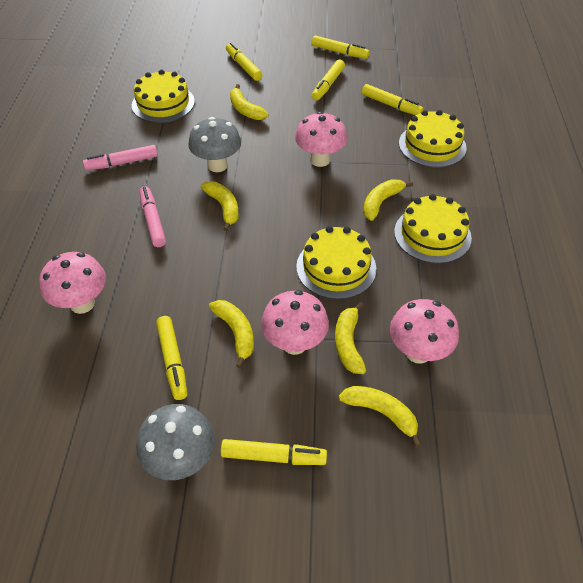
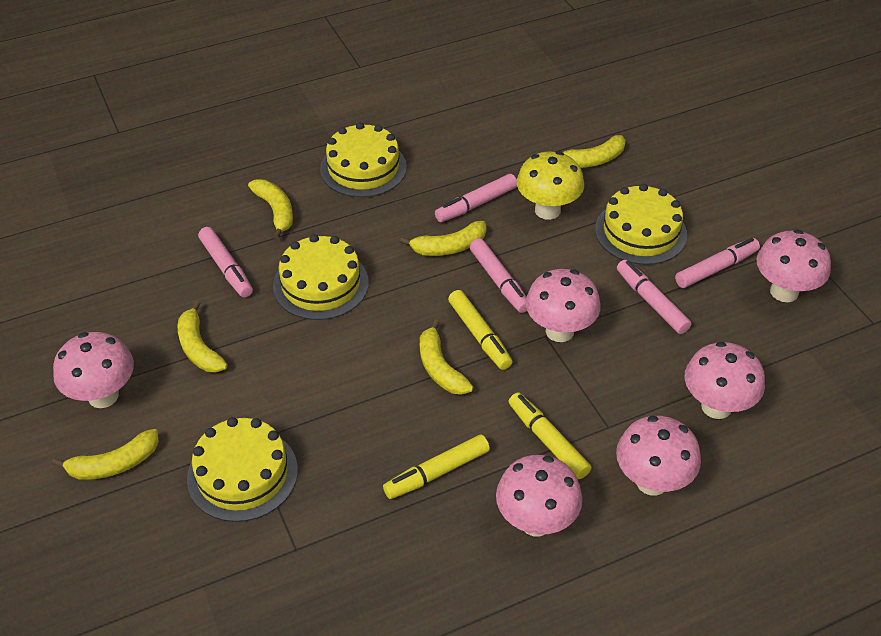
grey mushroom: 2 -> 0
pink marker: 2 -> 5
pink mushroom: 4 -> 6
yellow marker: 6 -> 3
yellow mushroom: 0 -> 1

